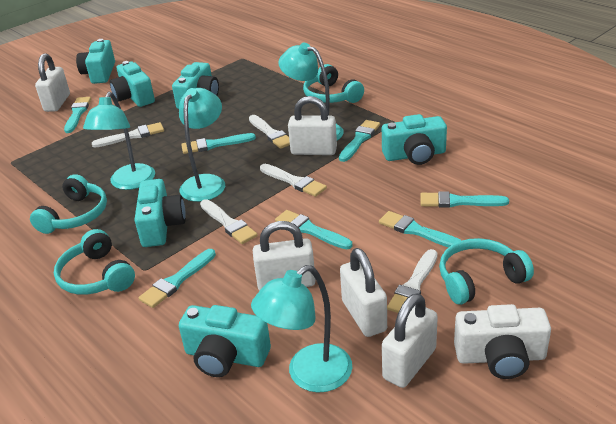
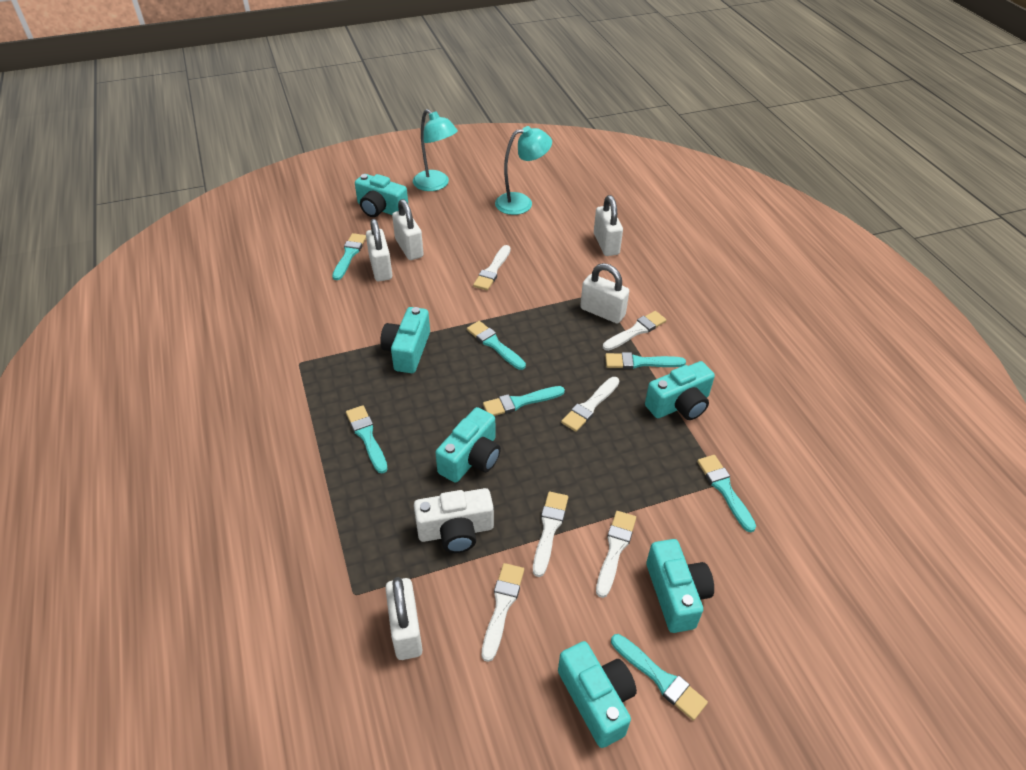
turquoise headphones: 4 -> 0
turquoise lamp: 4 -> 2
white brush: 5 -> 6

